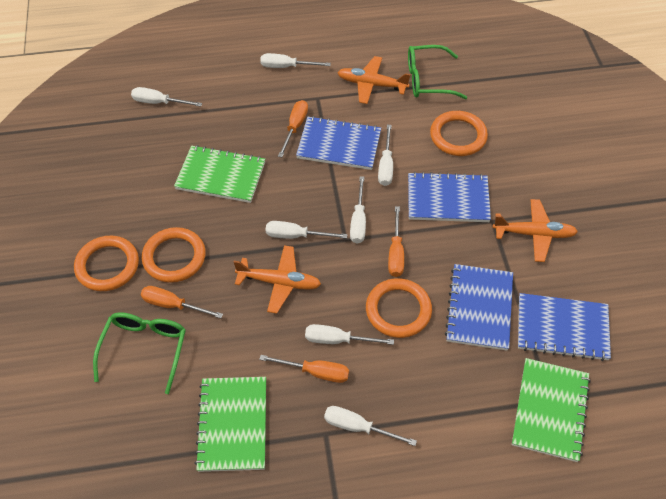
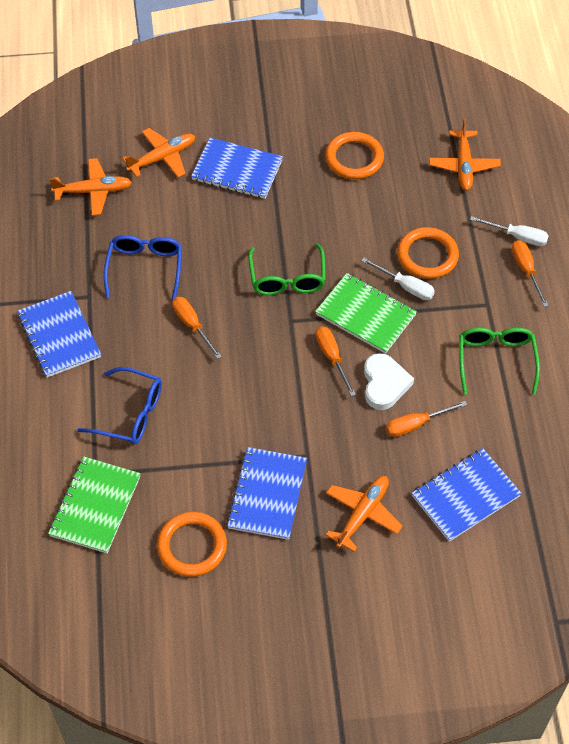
blue glasses: 0 -> 2
green notebook: 3 -> 2
orange plane: 3 -> 4
orange ring: 4 -> 3
white heart: 0 -> 1
white screwdriver: 7 -> 2

